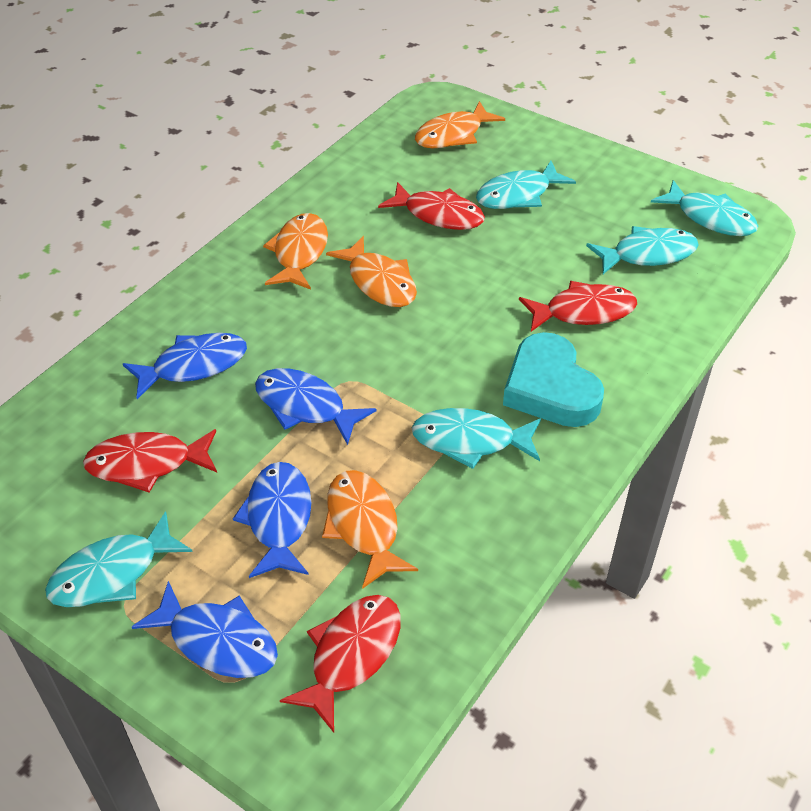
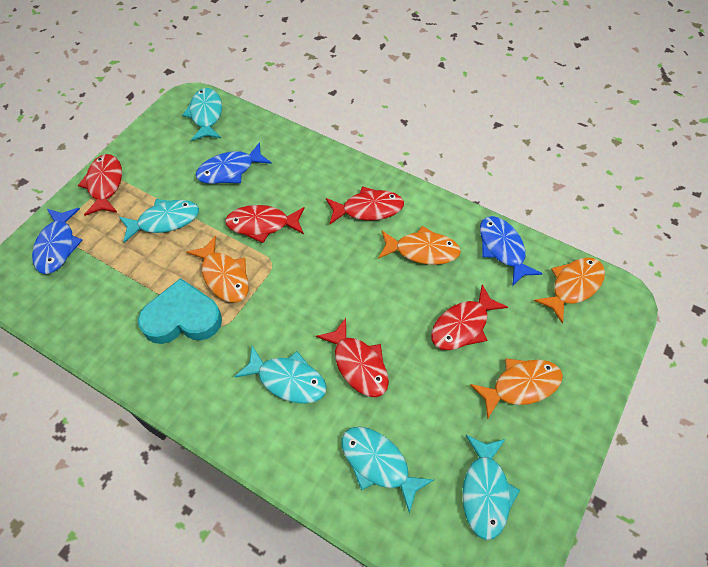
blue fish: 4 -> 3
red fish: 4 -> 5

